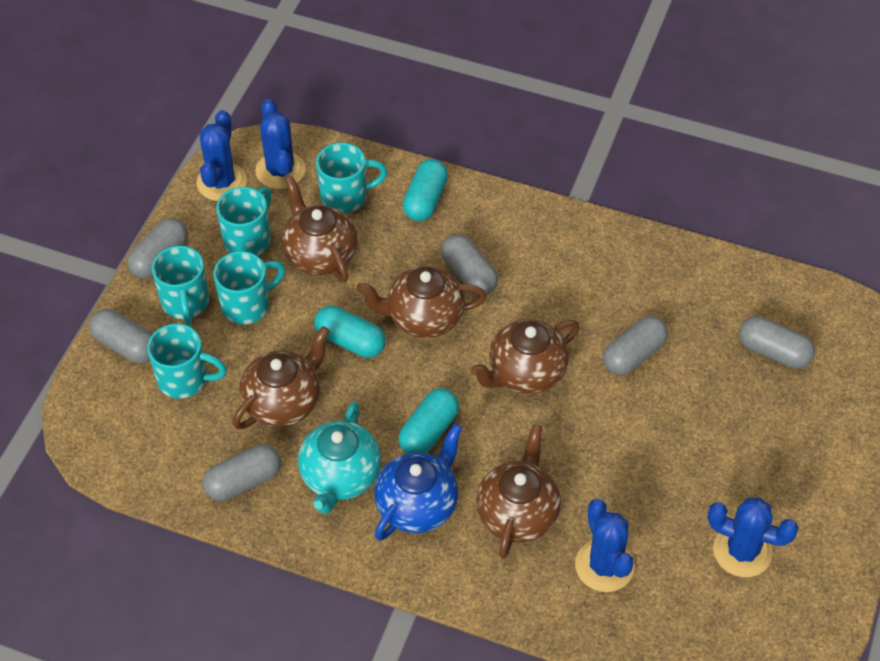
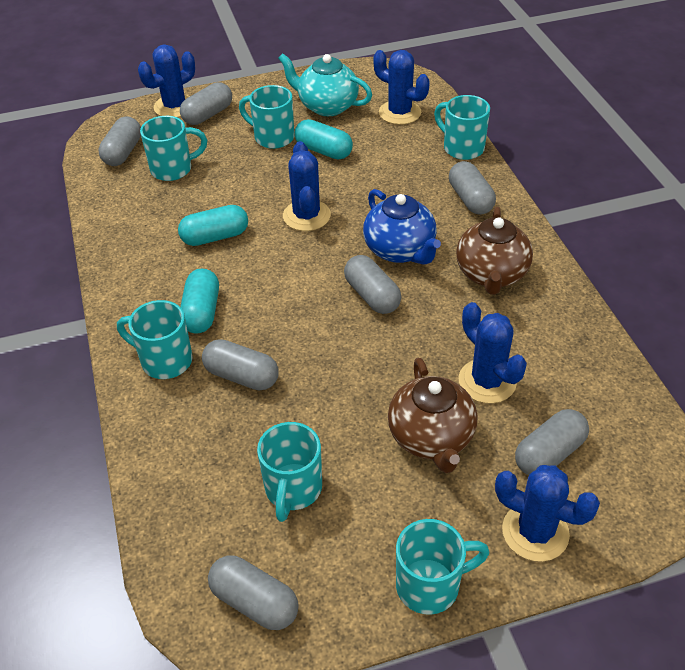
blue cactus: 4 -> 5
brown teapot: 5 -> 2
grey capsule: 6 -> 7
turquoise mug: 5 -> 6

